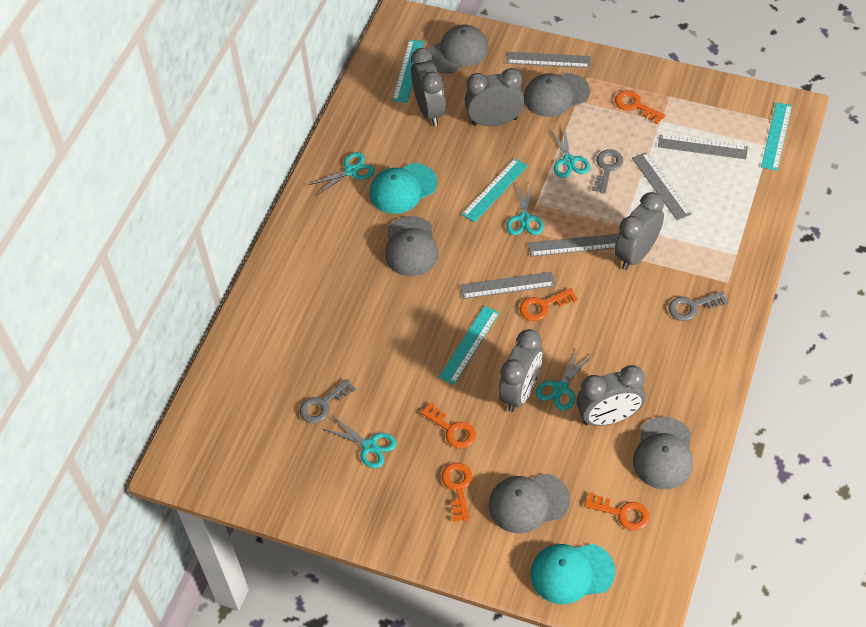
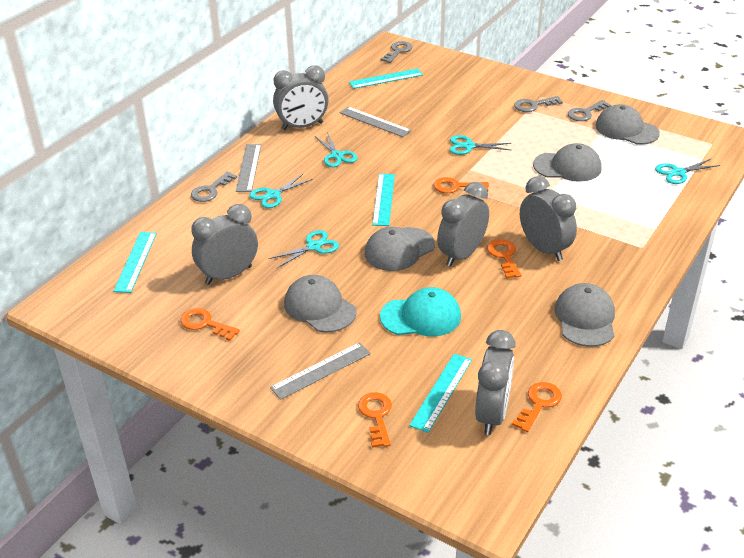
grey key: 3 -> 4
grey ruler: 5 -> 3
turquoise cap: 2 -> 1

